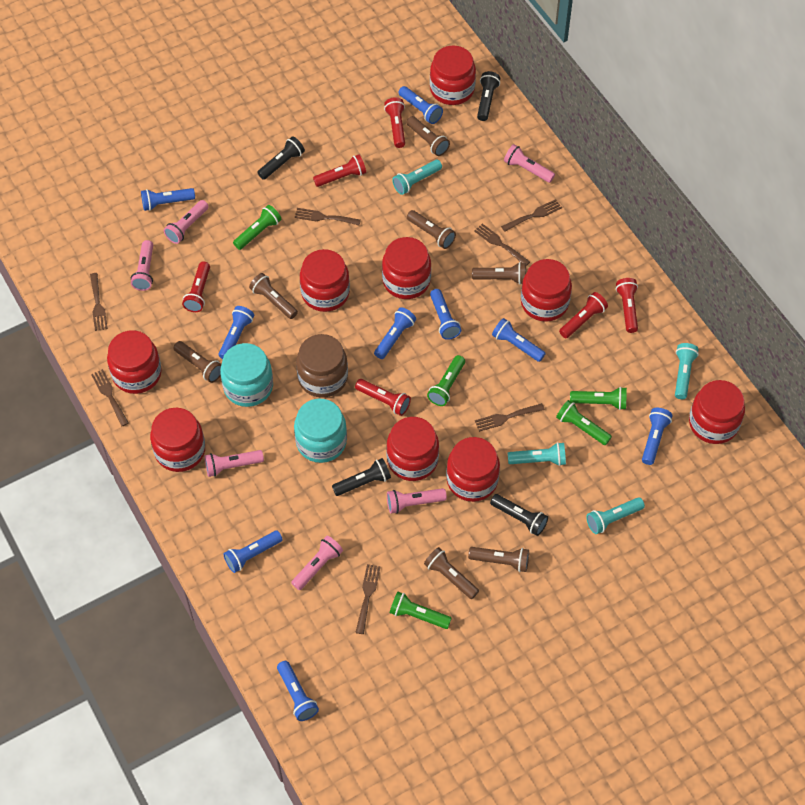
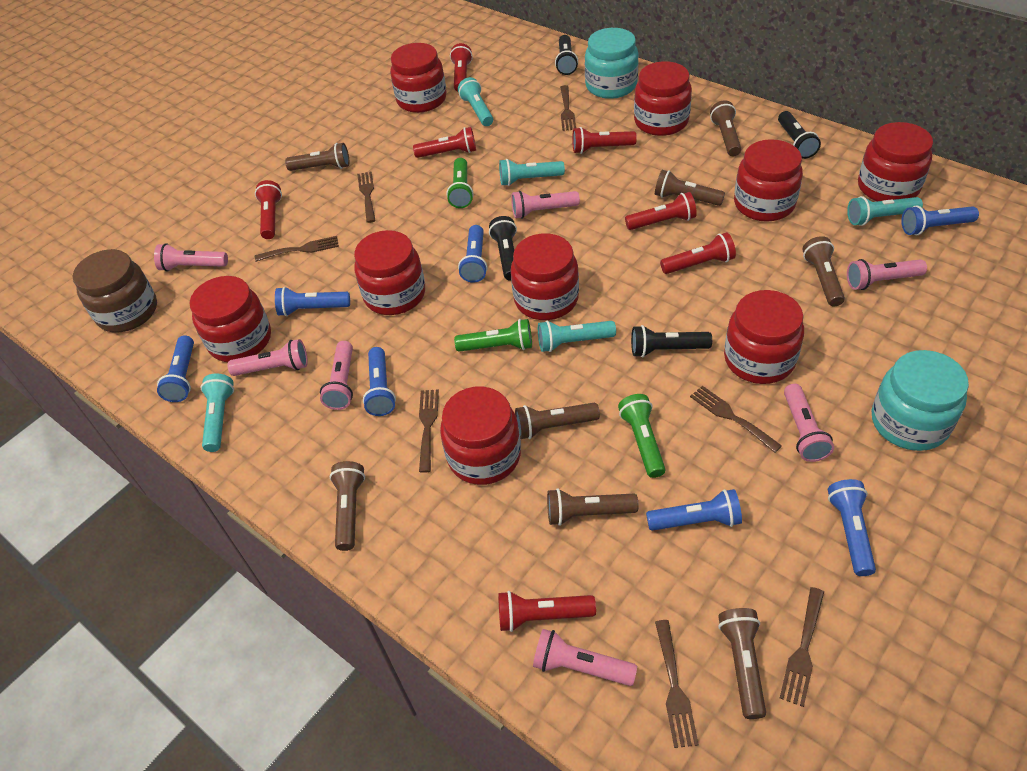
blue flashlight: 9 -> 7
brown flashlight: 7 -> 8
green flashlight: 5 -> 3
pink flashlight: 6 -> 7
red flashlight: 6 -> 7
turquoise flashlight: 4 -> 5

